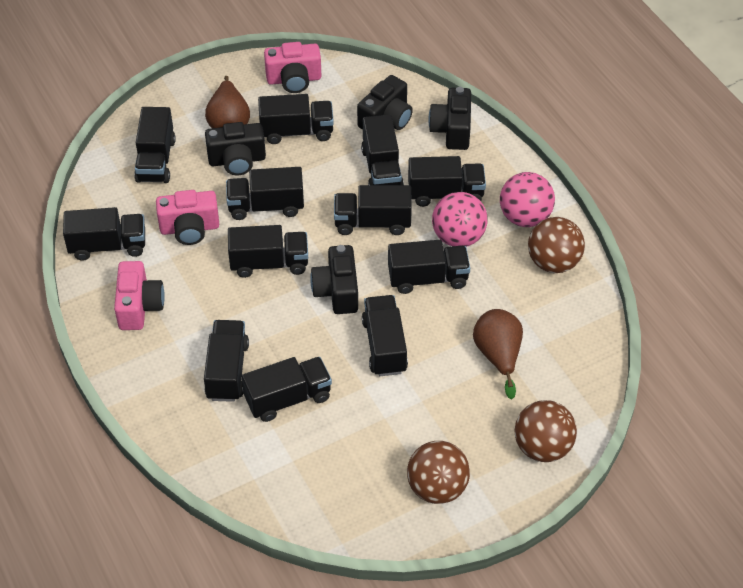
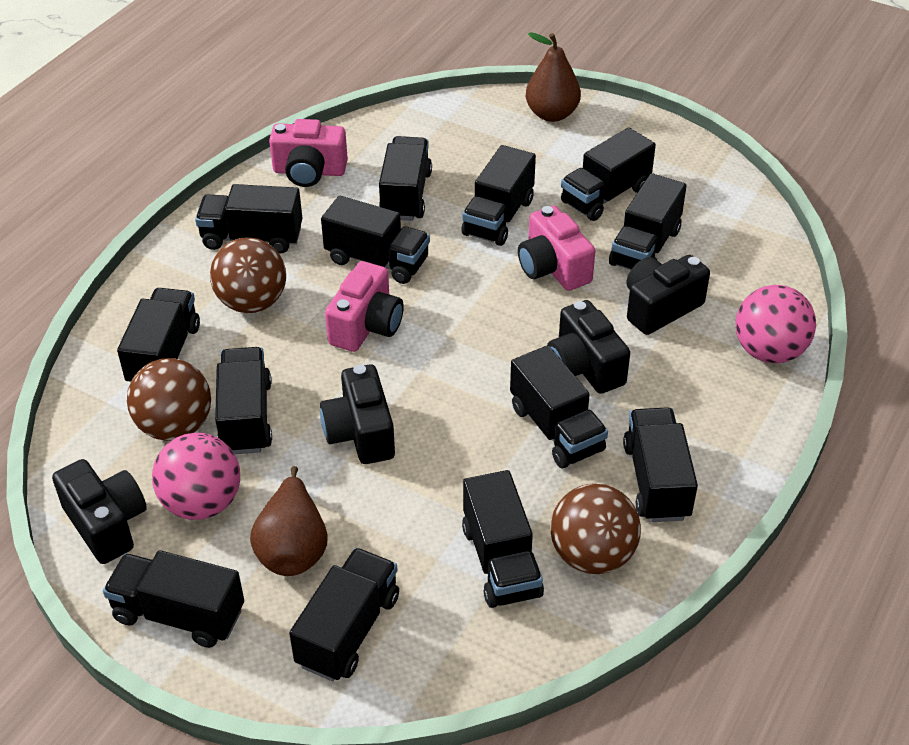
black truck: 12 -> 13

